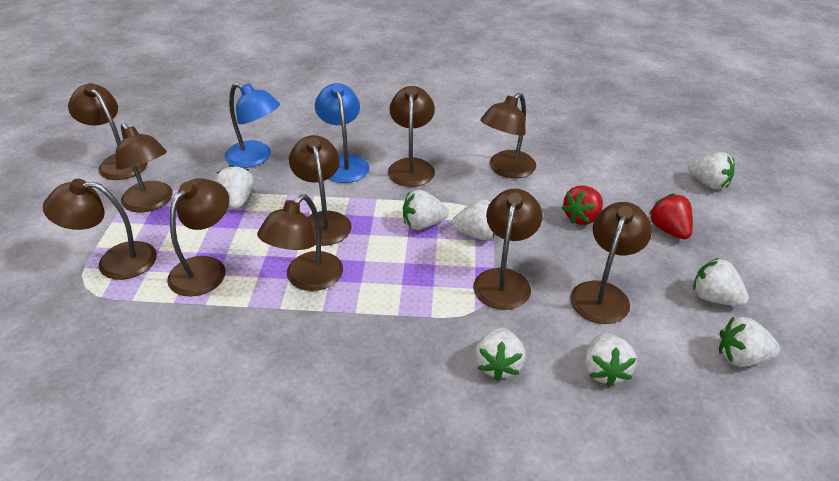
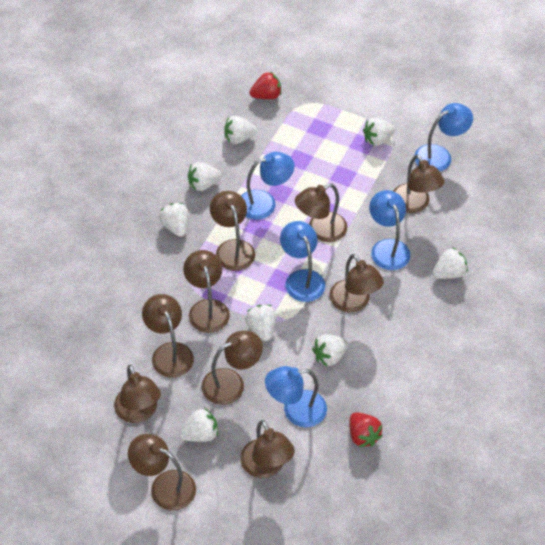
blue lamp: 2 -> 5

